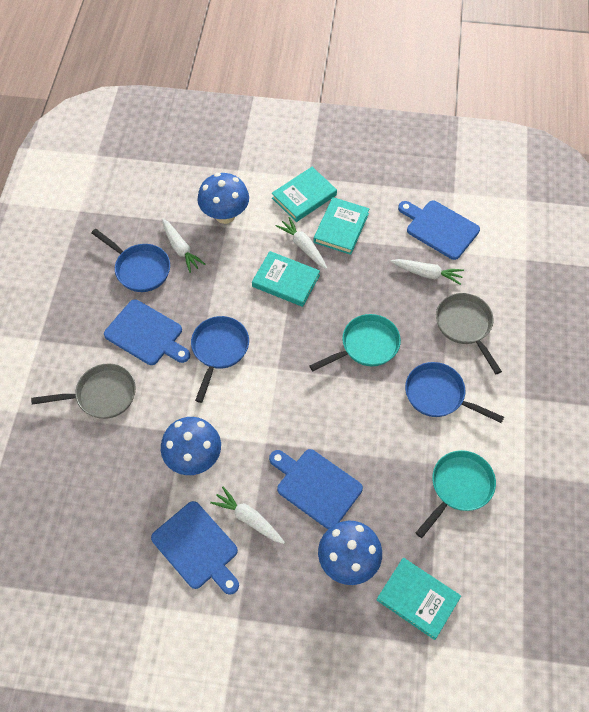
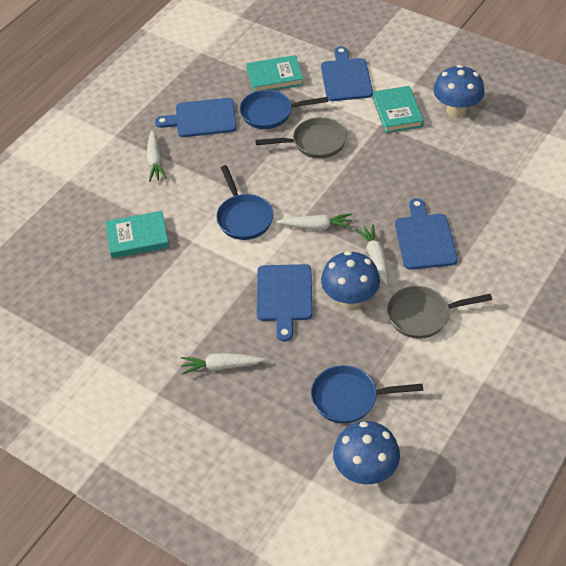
turquoise book: 4 -> 3
turquoise pan: 2 -> 0

